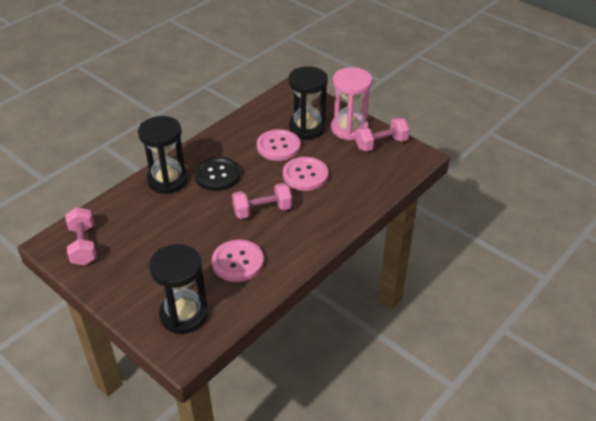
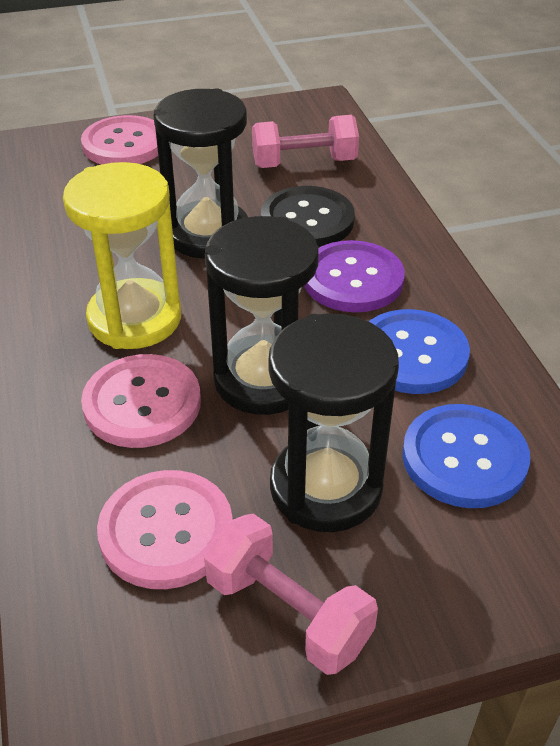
blue button: 0 -> 2
pink dumbbell: 3 -> 2
pink hourglass: 1 -> 0
purple button: 0 -> 1
yellow hourglass: 0 -> 1

